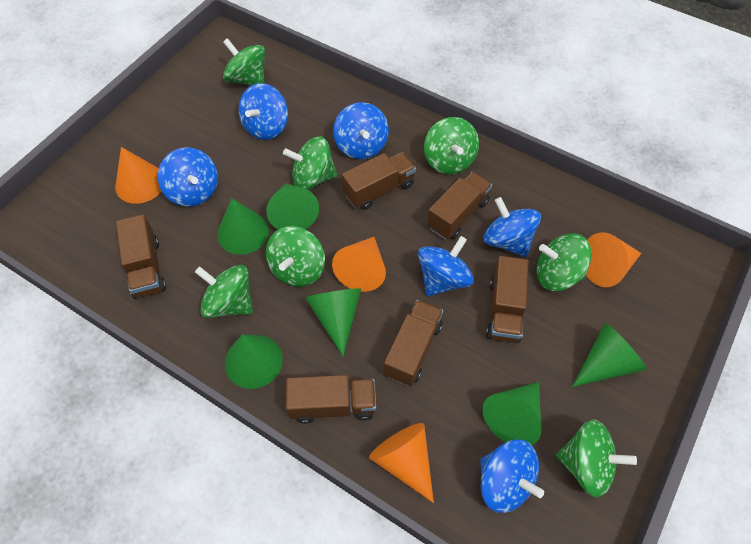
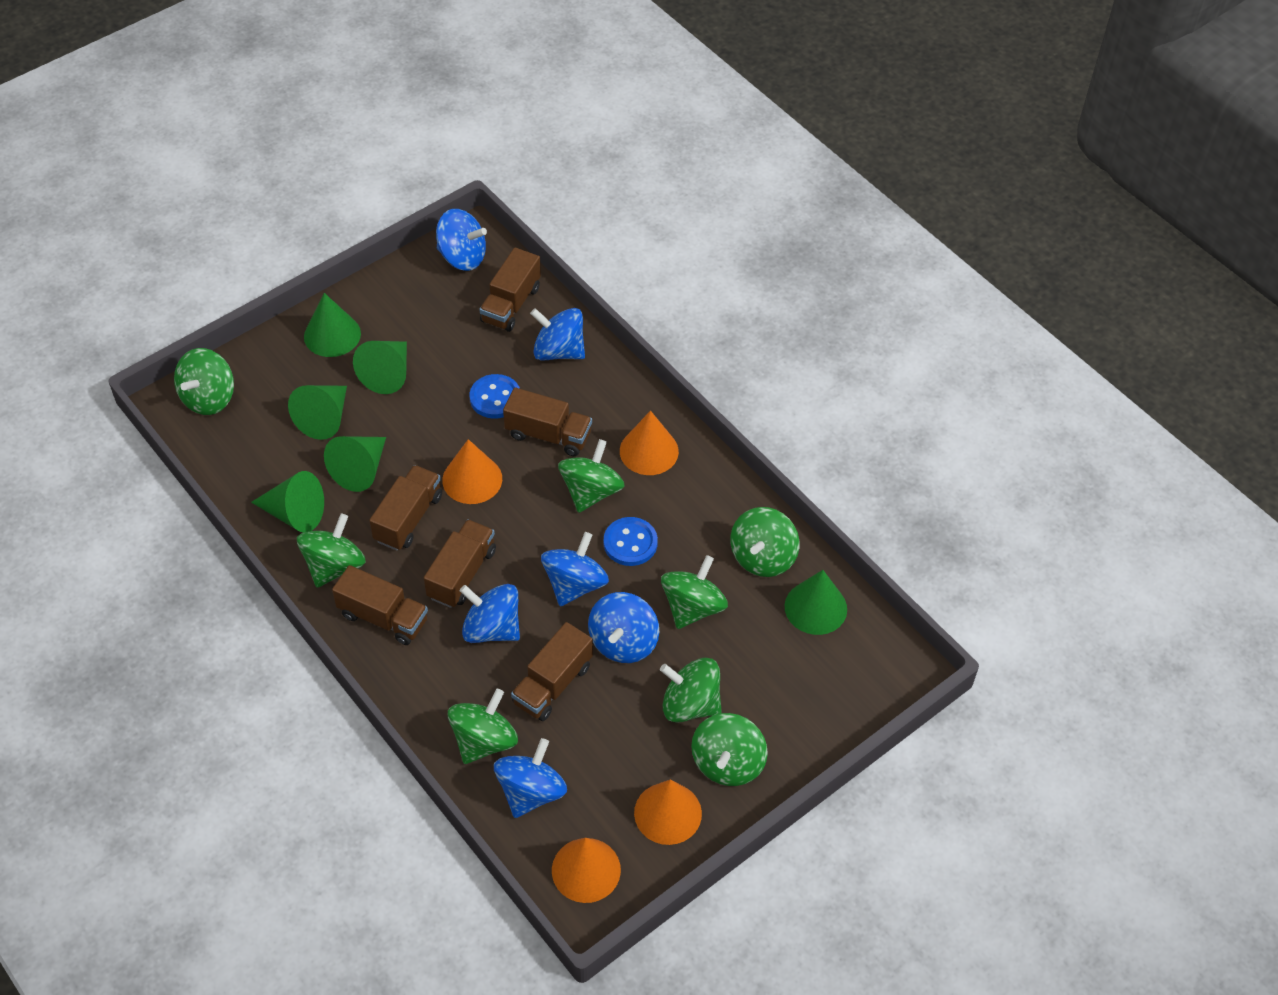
blue button: 0 -> 2
green spinning top: 7 -> 8

